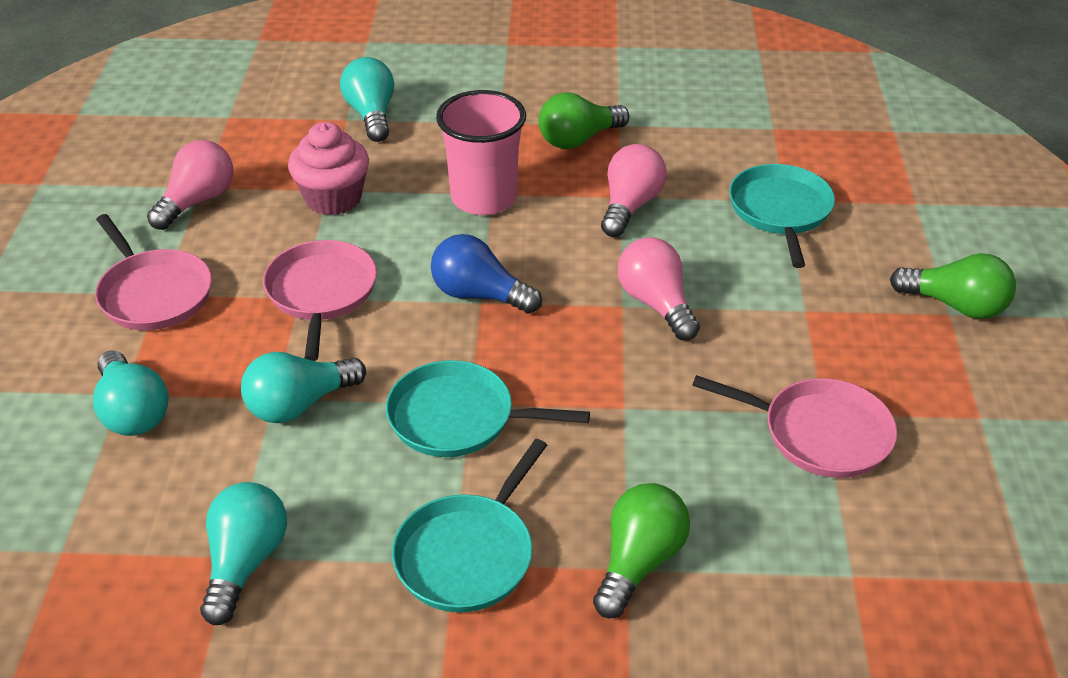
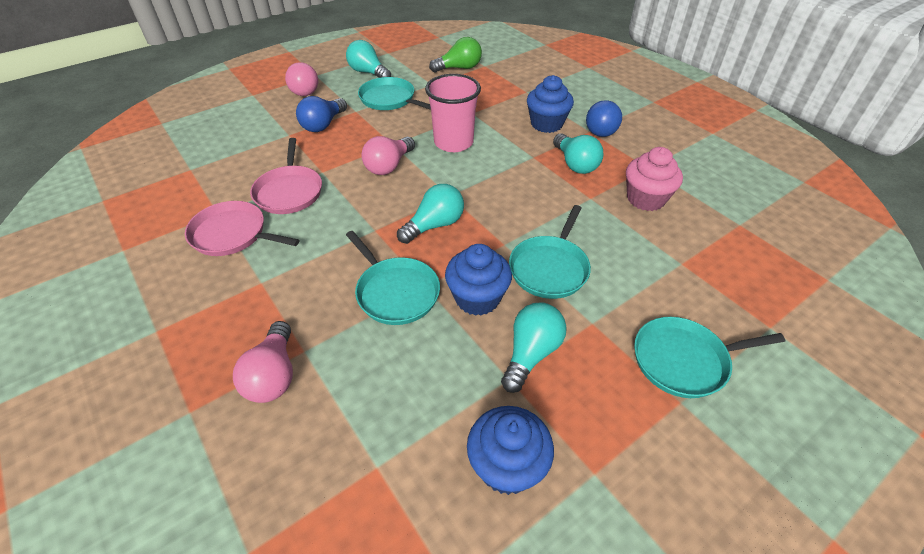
blue cupcake: 0 -> 3
blue light bulb: 1 -> 2
green light bulb: 3 -> 1
pink pan: 3 -> 2
turquoise pan: 3 -> 4

